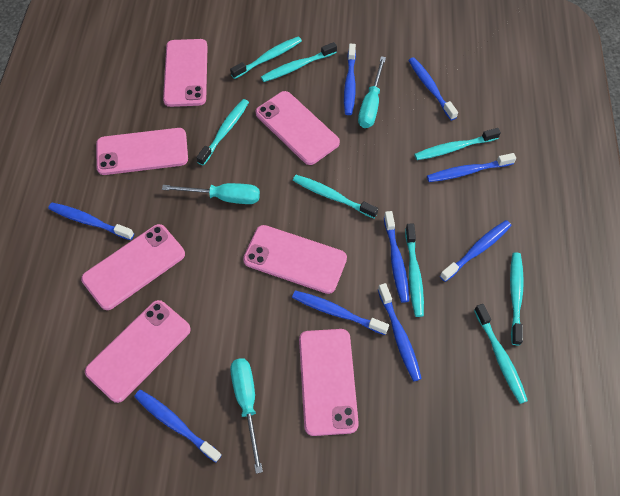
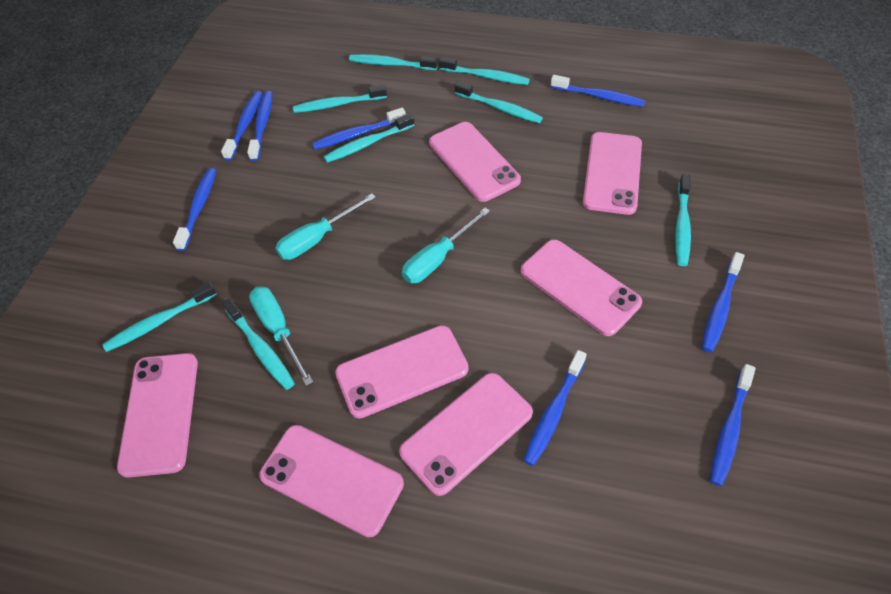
blue toothbrush: 9 -> 8

